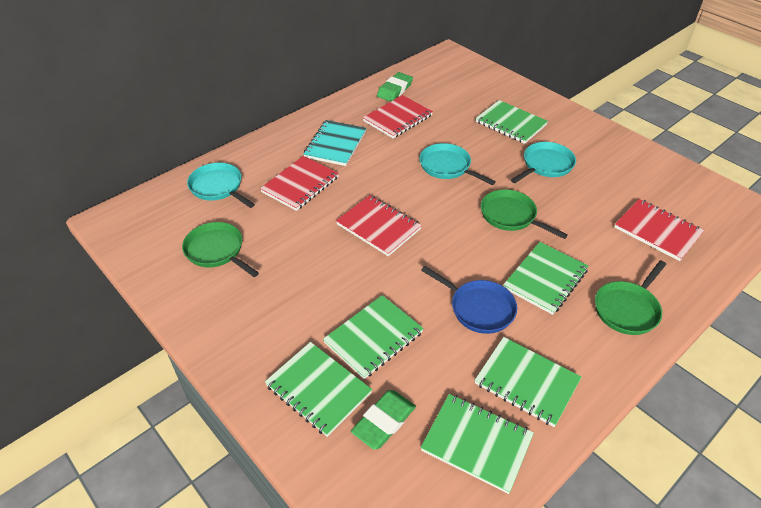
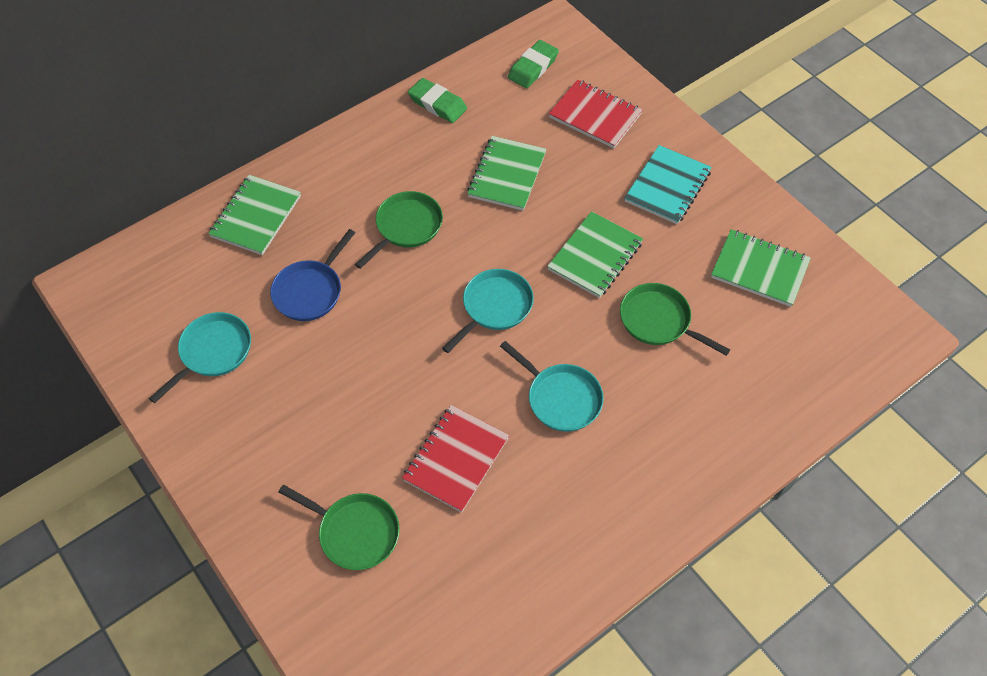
green notebook: 6 -> 4
red notebook: 4 -> 2

